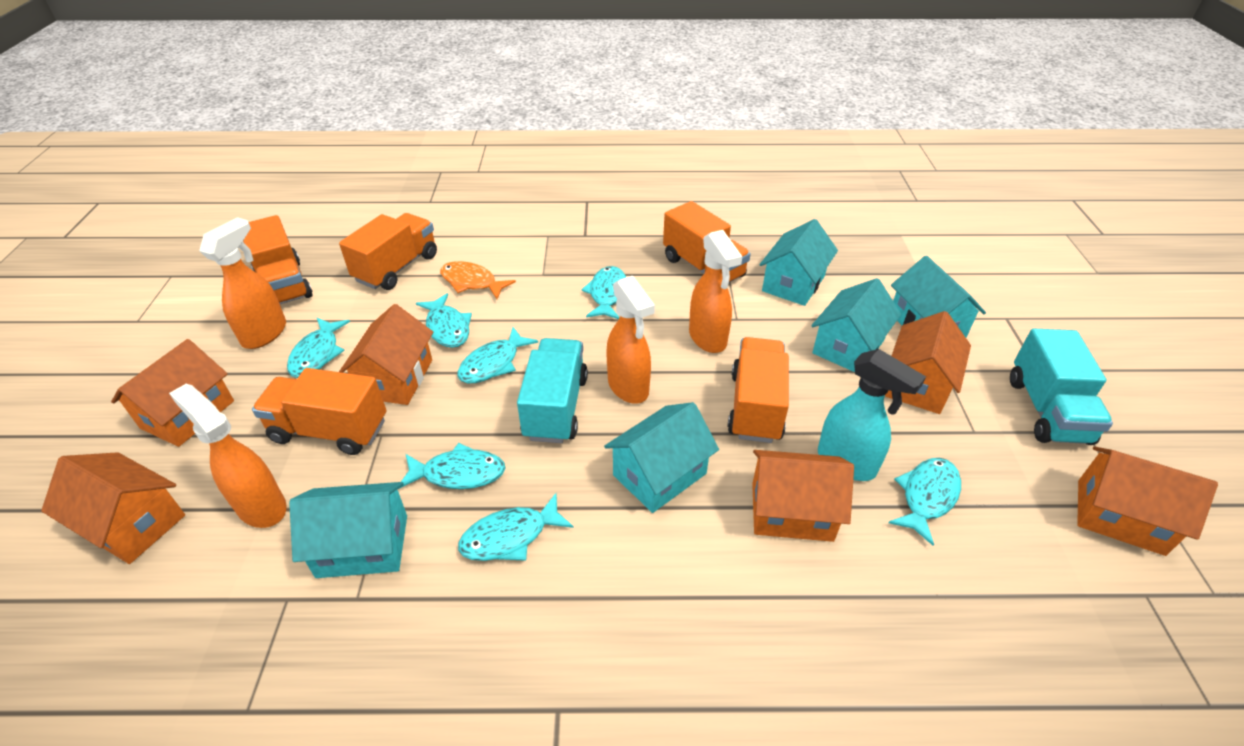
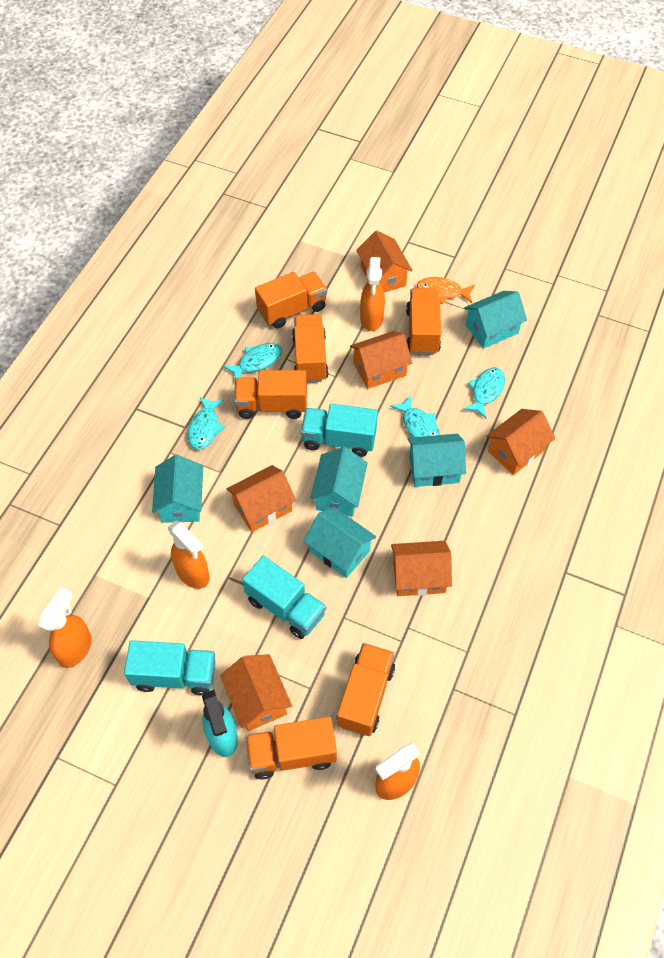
orange truck: 5 -> 6
turquoise fish: 7 -> 4
turquoise truck: 2 -> 3

